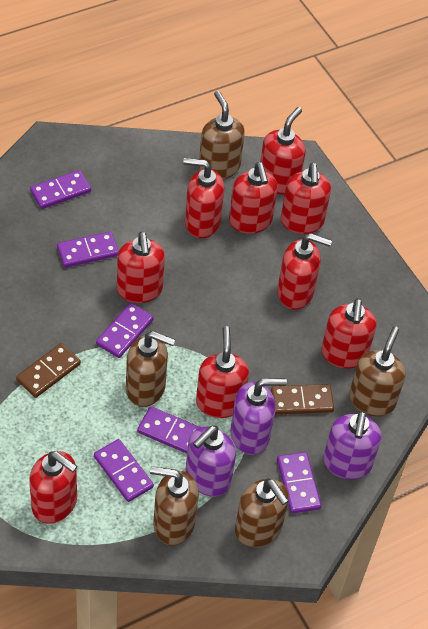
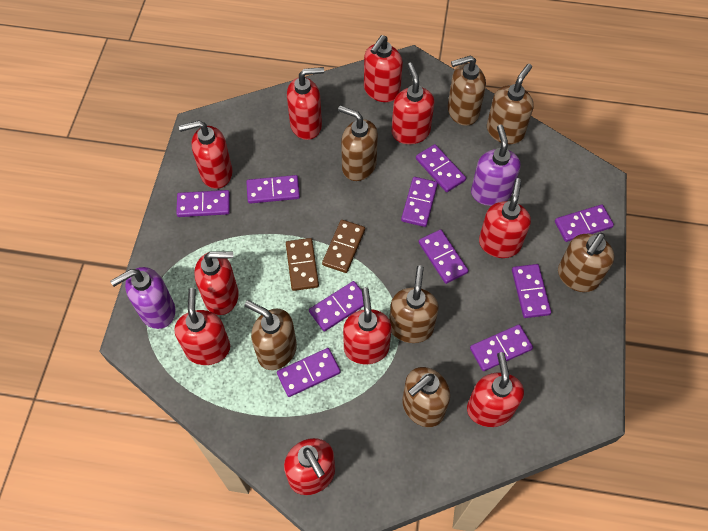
brown soap dispenser: 5 -> 7
purple domino: 6 -> 10
purple soap dispenser: 3 -> 2
red soap dispenser: 9 -> 10

